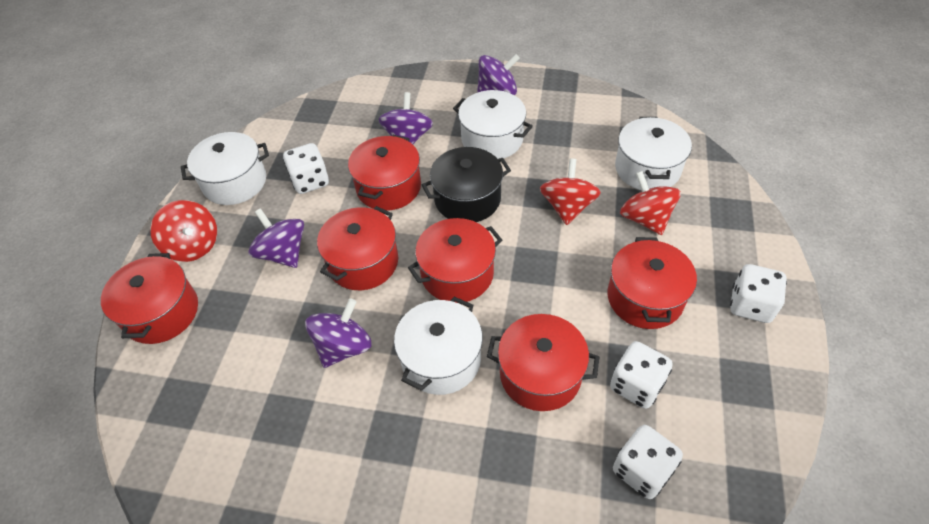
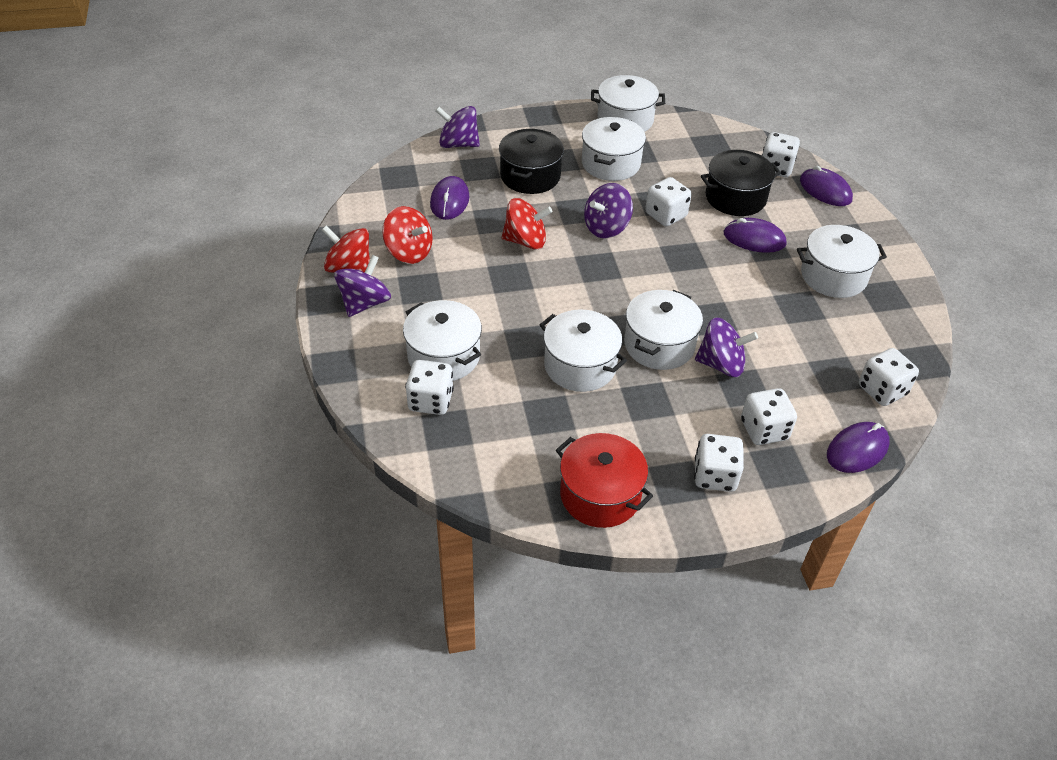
black pot: 1 -> 2
purple mouse: 0 -> 4
red pot: 6 -> 1
white dice: 4 -> 6
white pot: 4 -> 6

